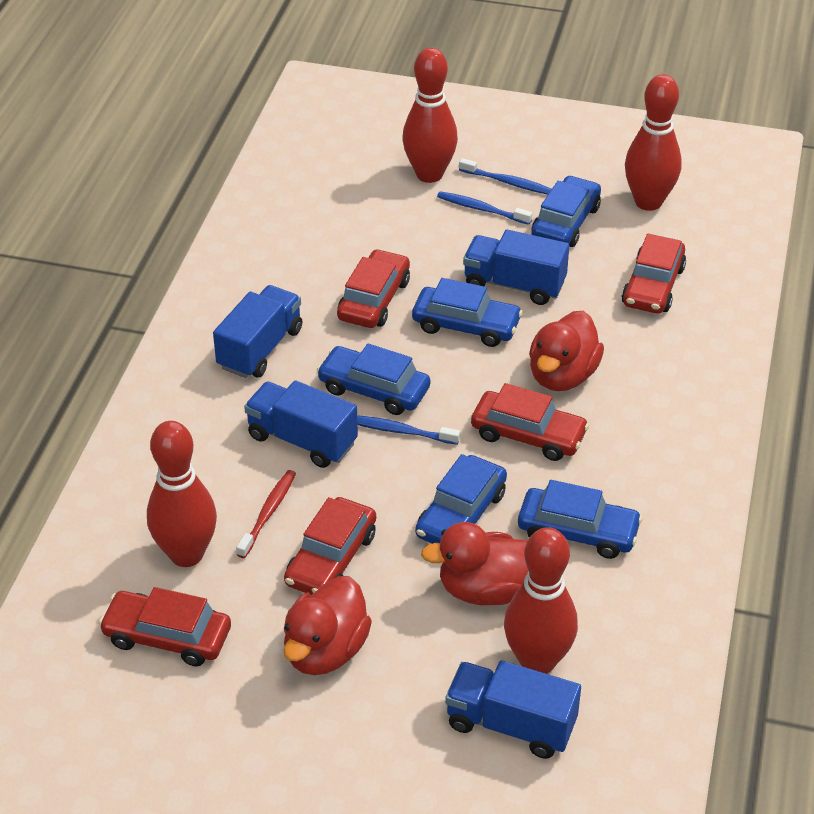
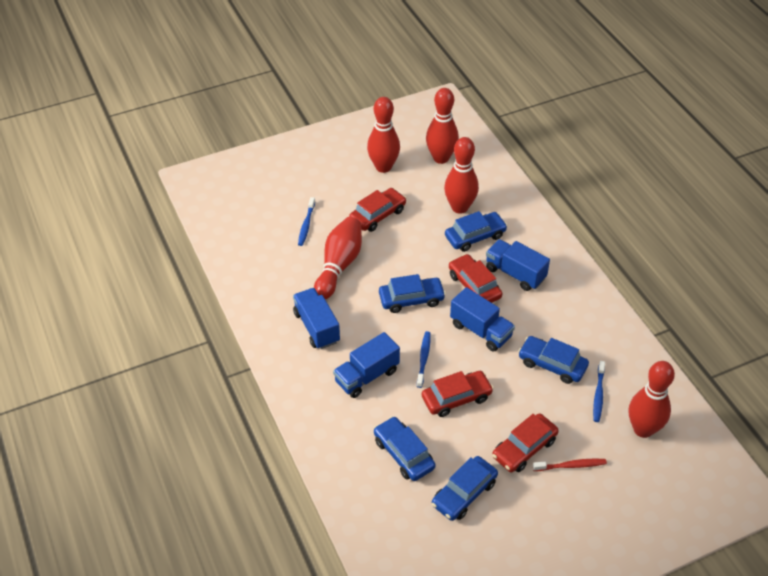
red bowling pin: 4 -> 5
red car: 5 -> 4
red duck: 3 -> 0

